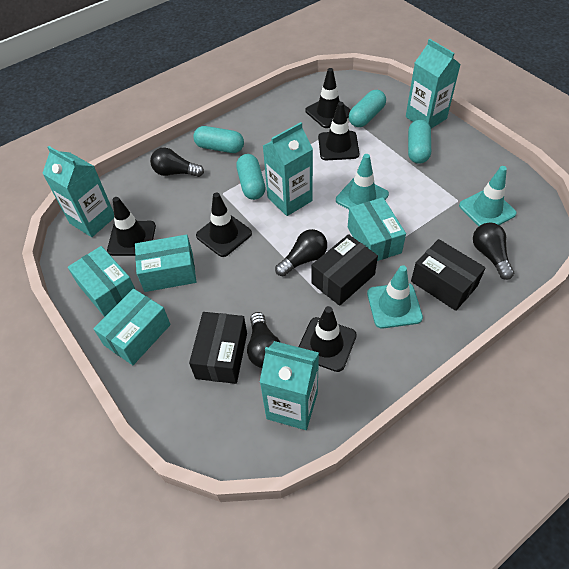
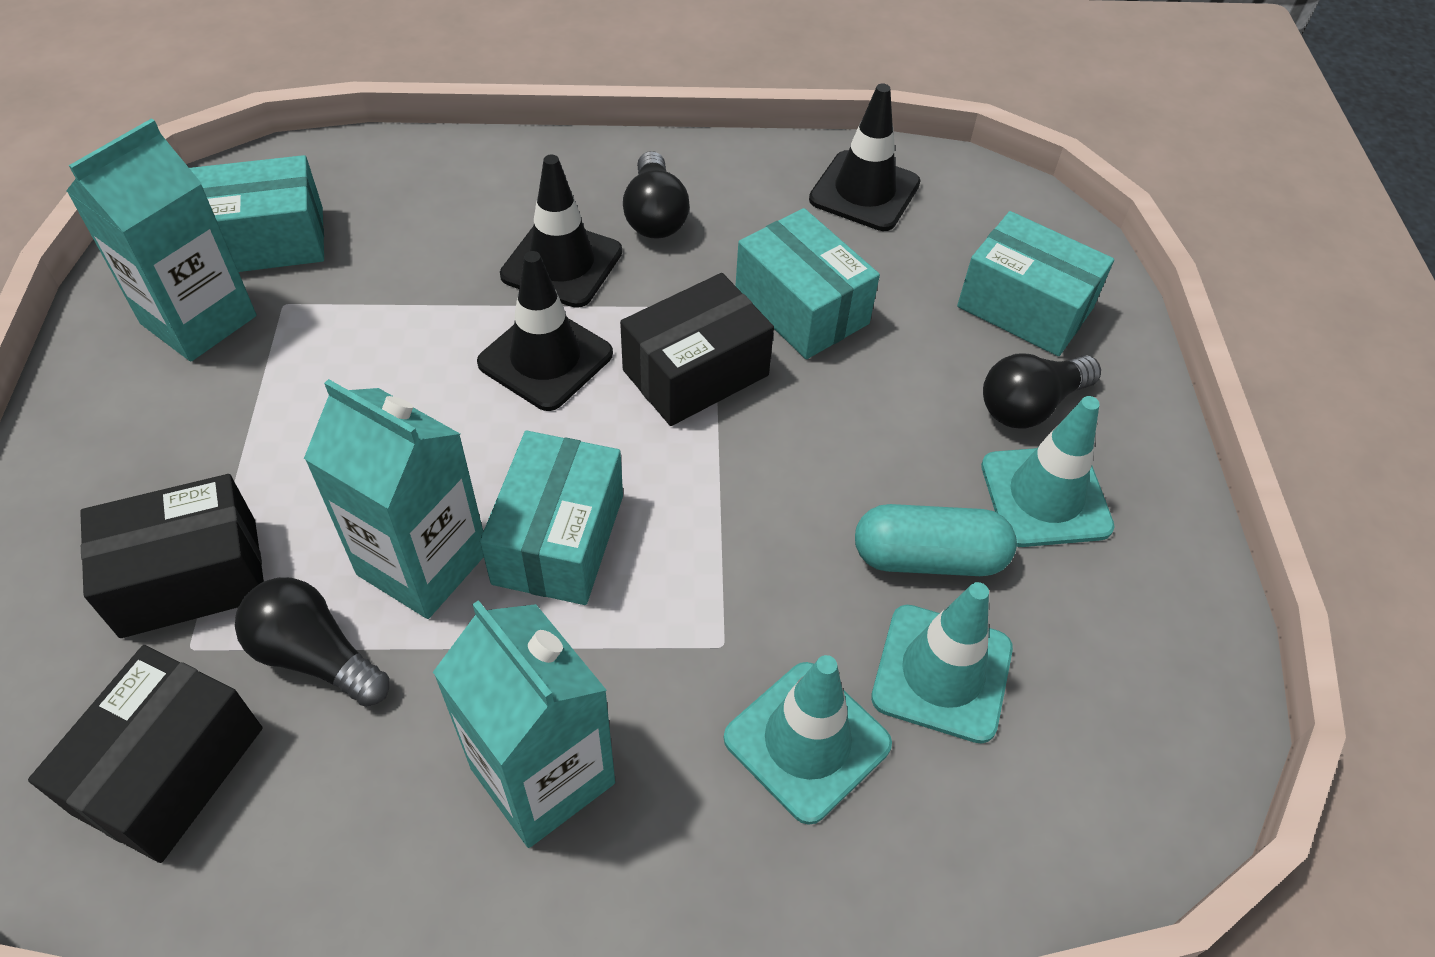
black light bulb: 4 -> 3
black traffic cone: 5 -> 3
turquoise capsule: 4 -> 1
turquoise carton: 4 -> 3

